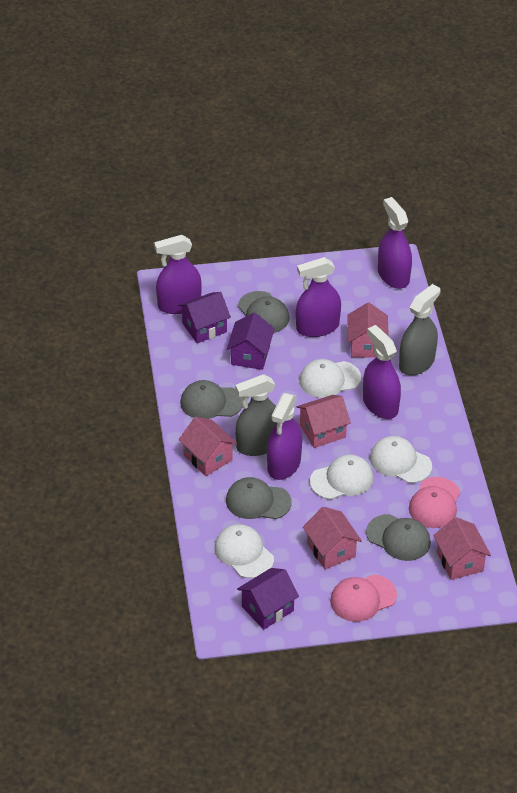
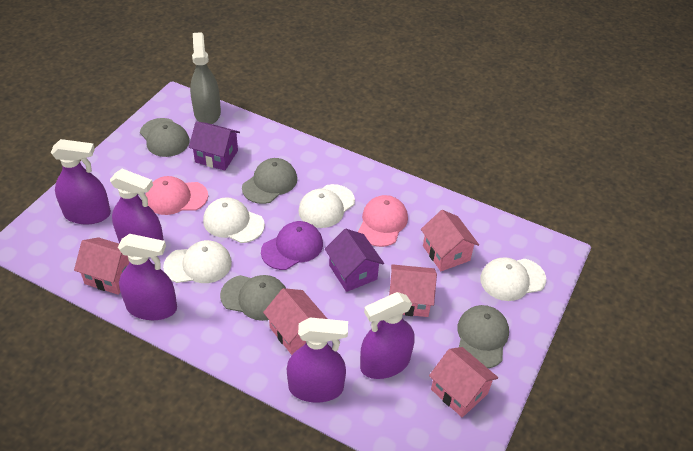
grey spray bottle: 2 -> 1
purple cap: 0 -> 1
purple house: 3 -> 2

